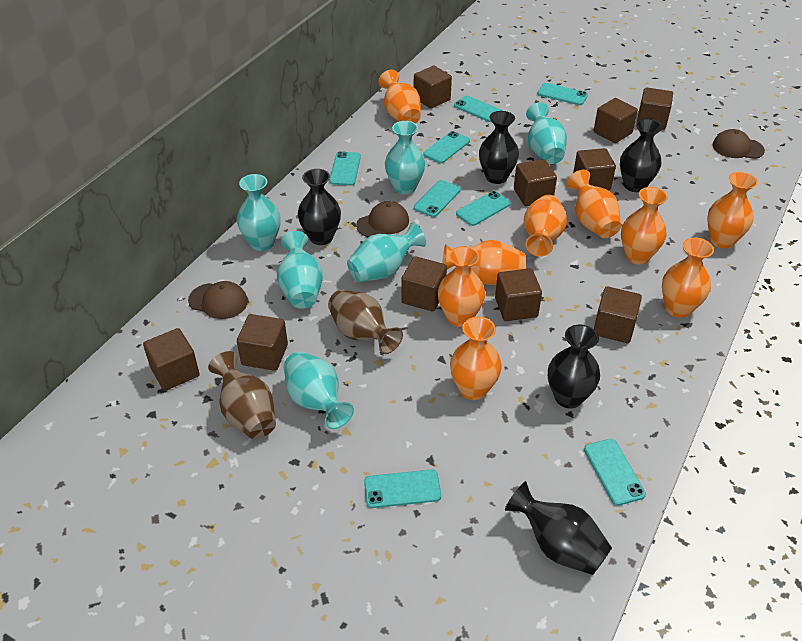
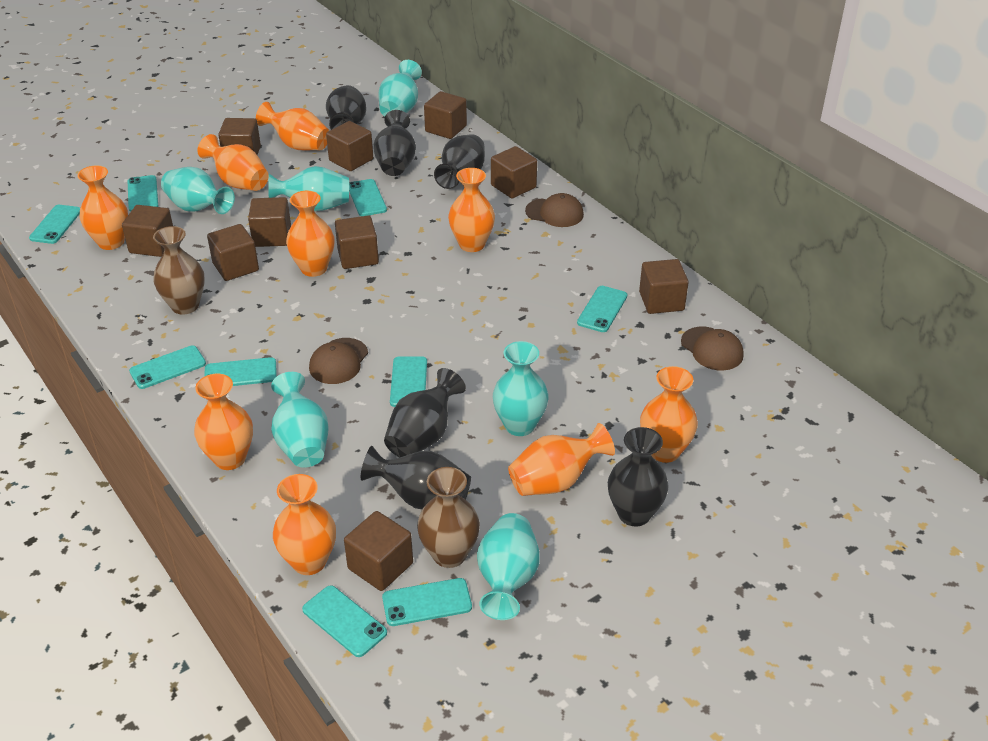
black vase: 5 -> 6
turquoise phone: 8 -> 9

